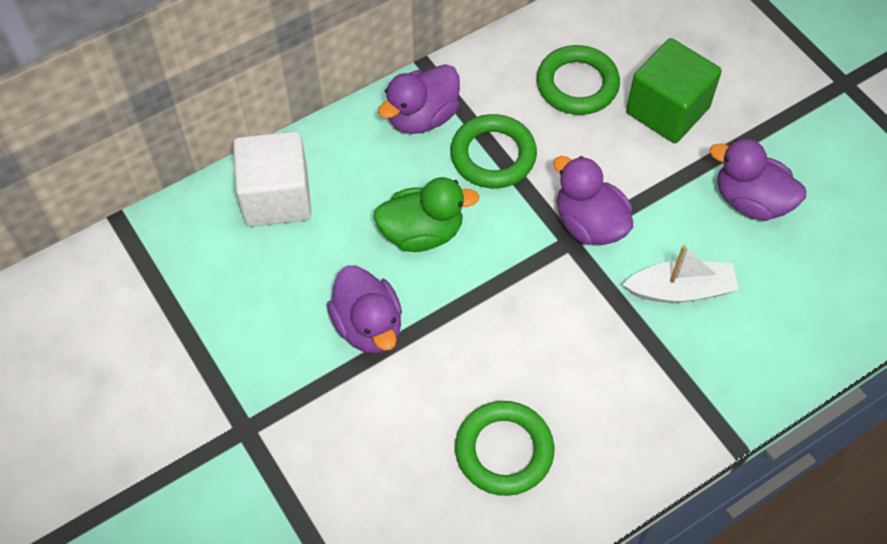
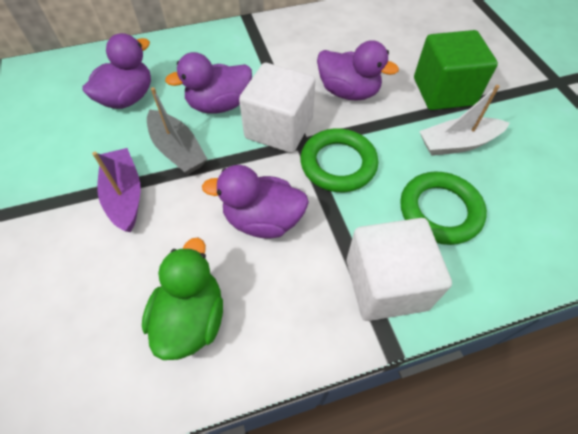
green ring: 3 -> 2
grey boat: 0 -> 1
purple boat: 0 -> 1
white cube: 1 -> 2

